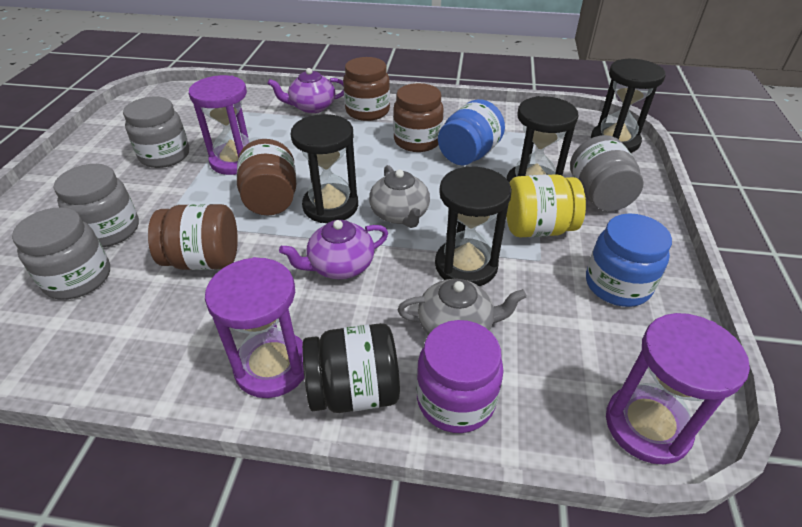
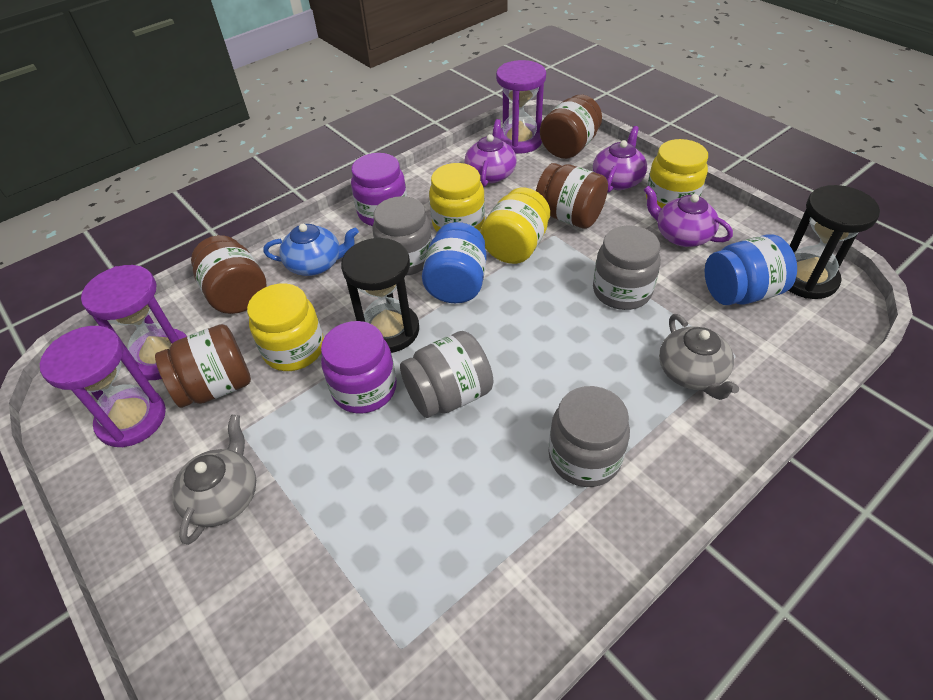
black hourglass: 4 -> 2
black jar: 1 -> 0
blue teapot: 0 -> 1
purple jar: 1 -> 2
purple teapot: 2 -> 3
yellow jar: 1 -> 4

